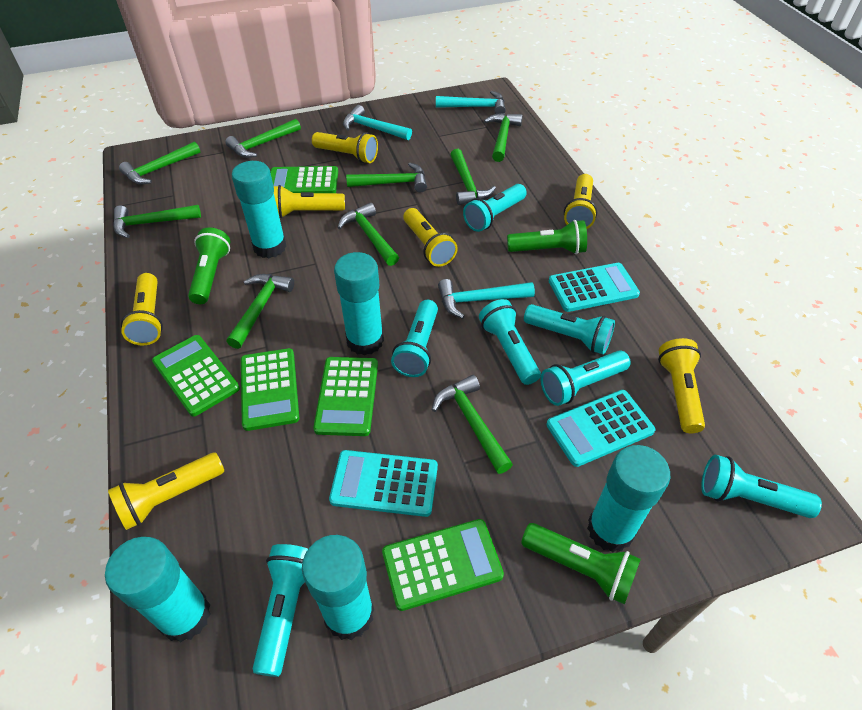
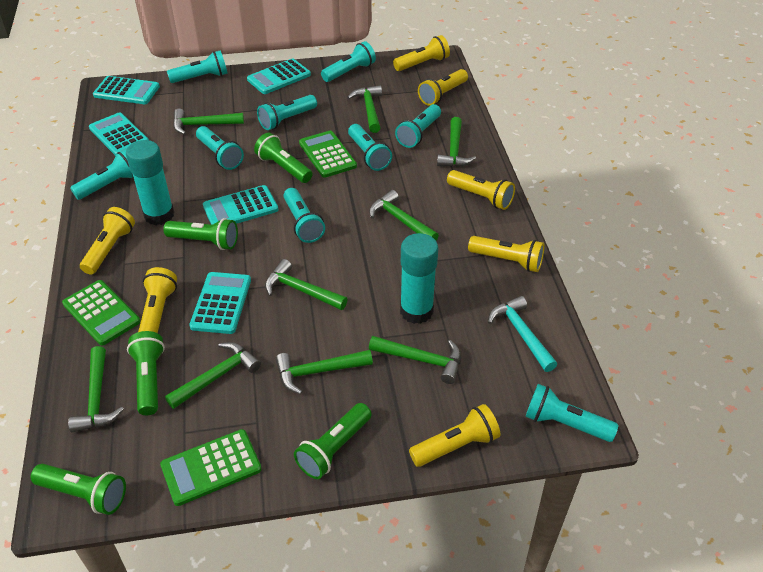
green calculator: 5 -> 3
green flashlight: 3 -> 5
turquoise calculator: 3 -> 5
turquoise flashlight: 7 -> 9
turquoise glue stick: 5 -> 2
turquoise hammer: 3 -> 1

